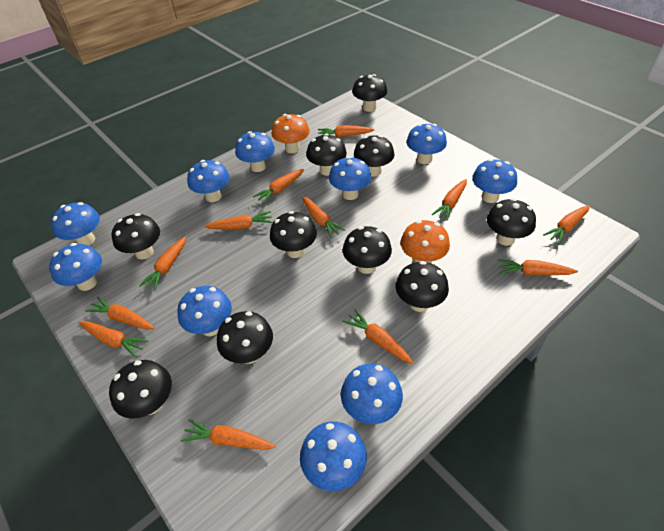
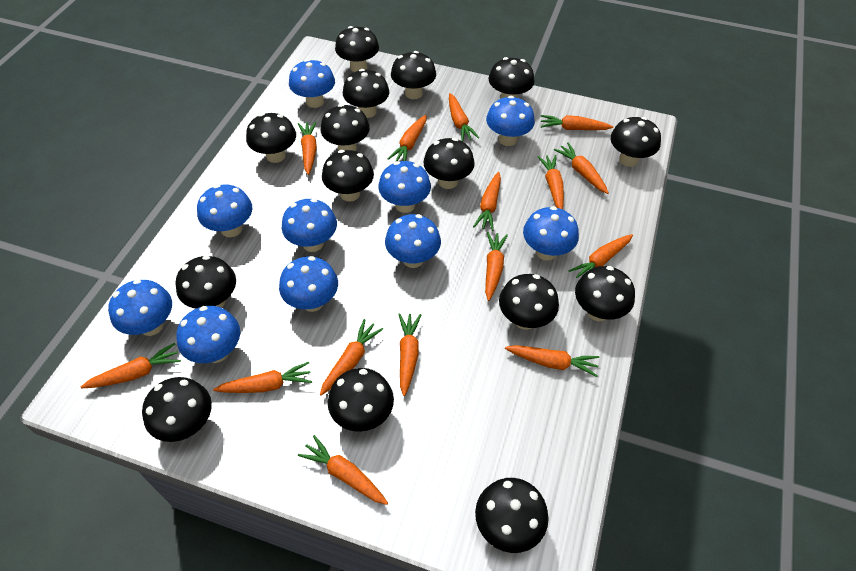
black mushroom: 10 -> 15
orange carrot: 12 -> 15
orange mushroom: 2 -> 0

